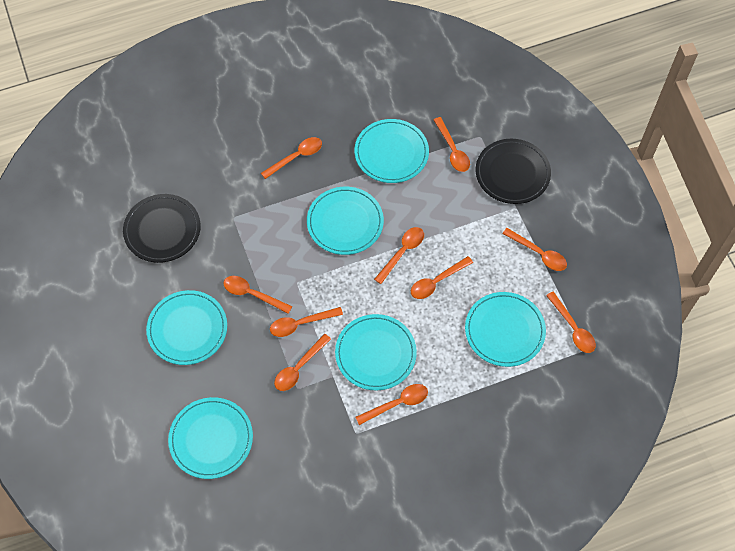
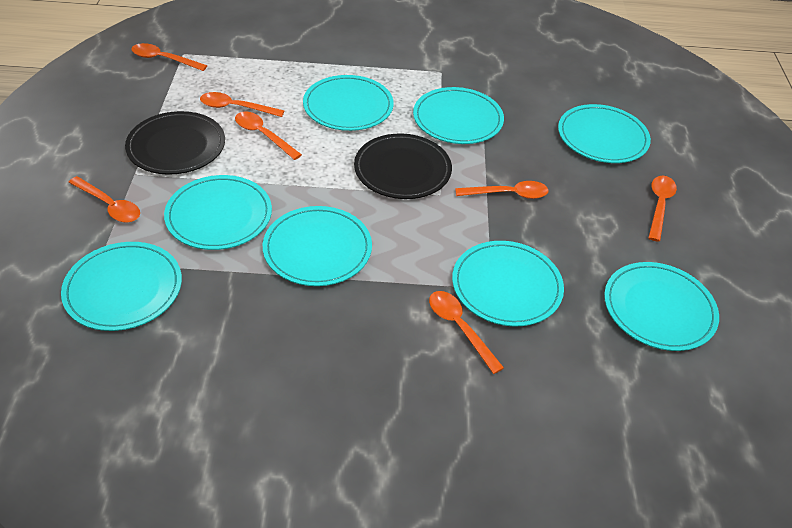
orange spoon: 10 -> 7
turquoise plate: 6 -> 8

